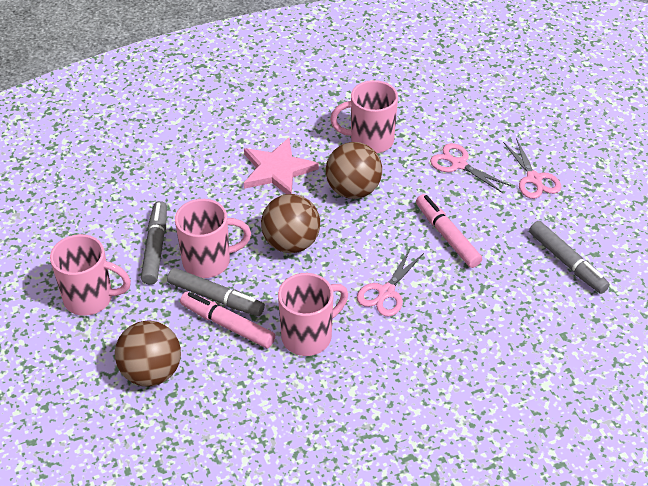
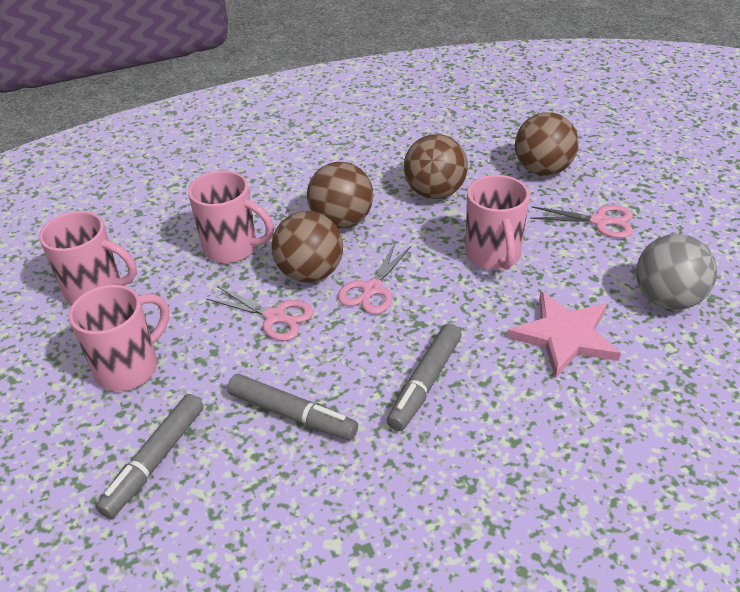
brown ball: 3 -> 4
grey ball: 0 -> 1
pink marker: 2 -> 0

